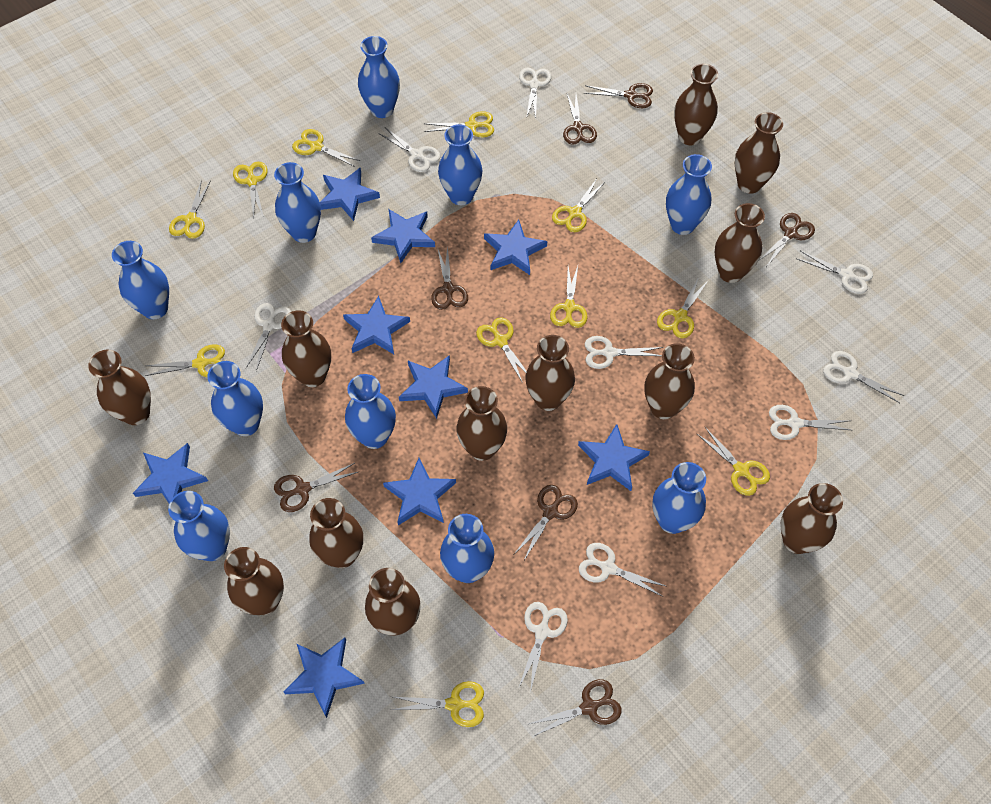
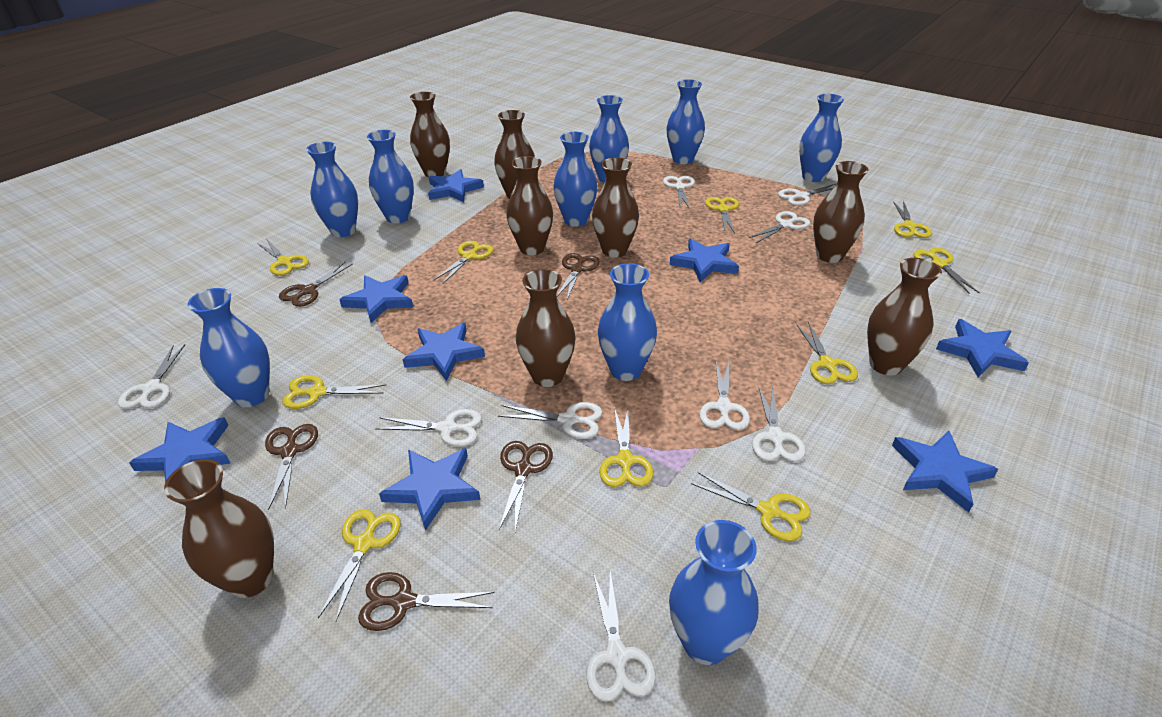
blue star: 9 -> 8
blue vase: 10 -> 9
brown scissors: 7 -> 5
brown vase: 12 -> 8
yellow scissors: 11 -> 10

